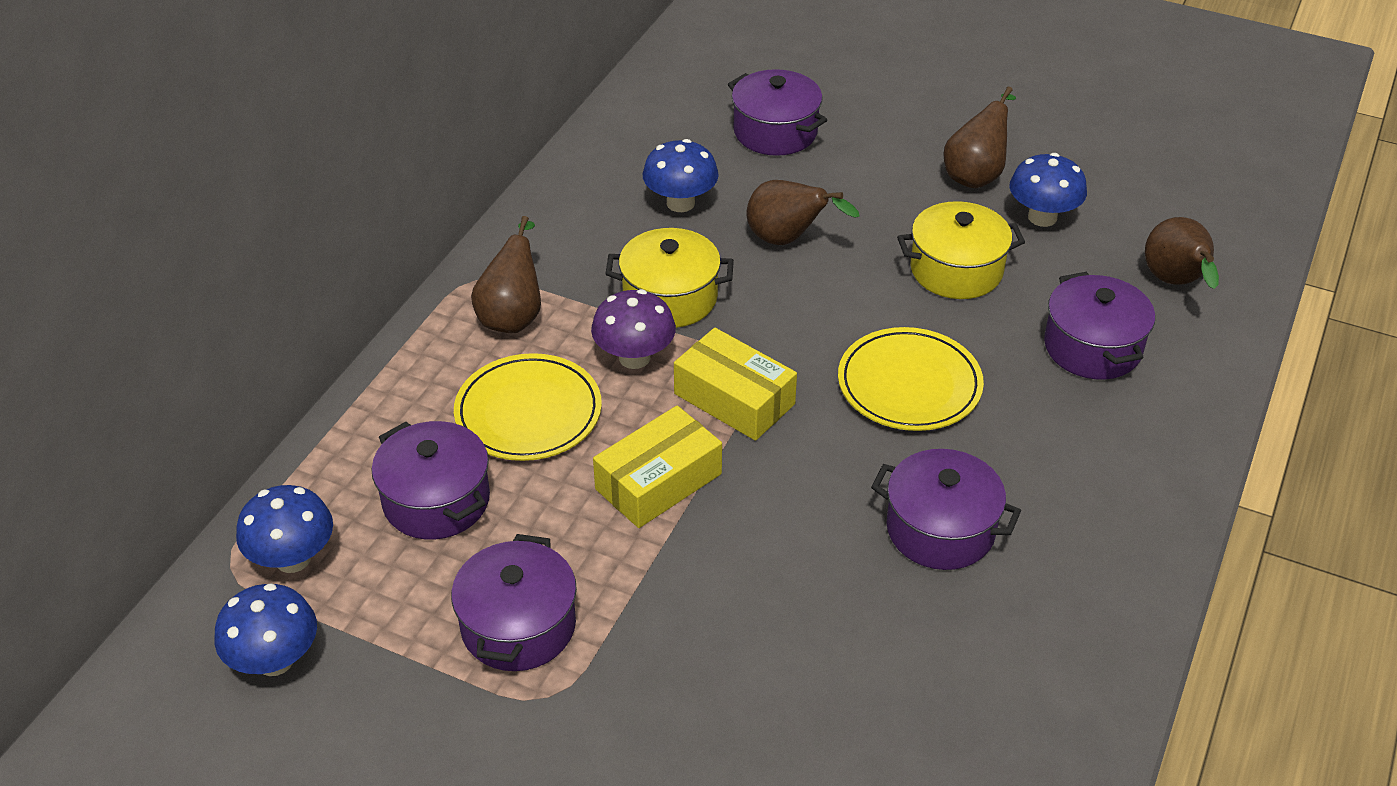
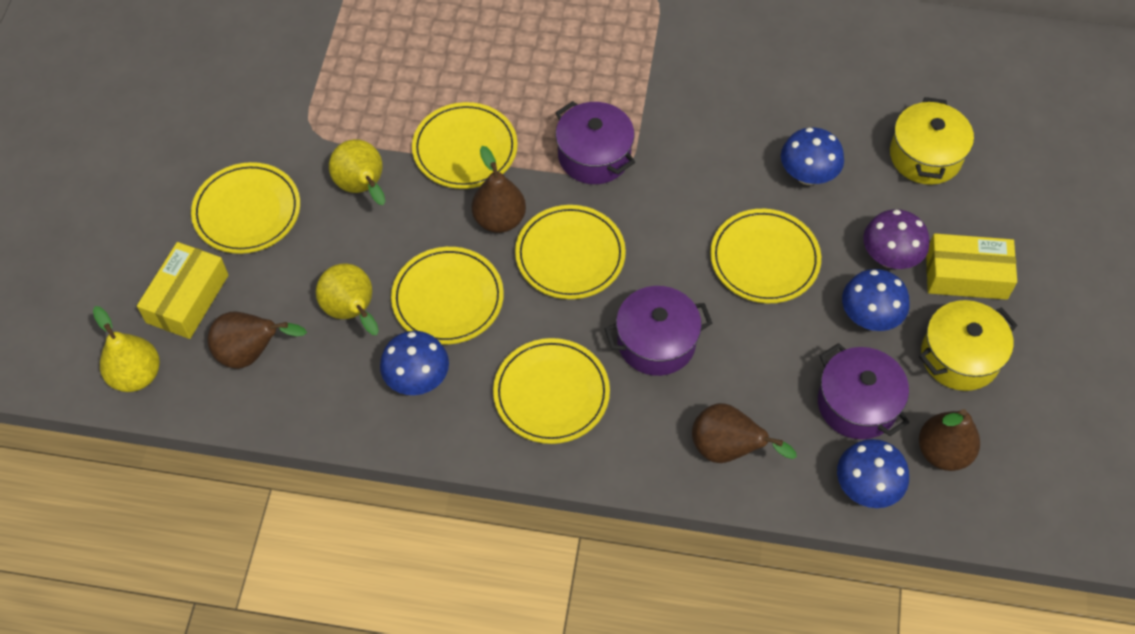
purple pot: 5 -> 3
yellow pear: 0 -> 3
yellow plate: 2 -> 6

